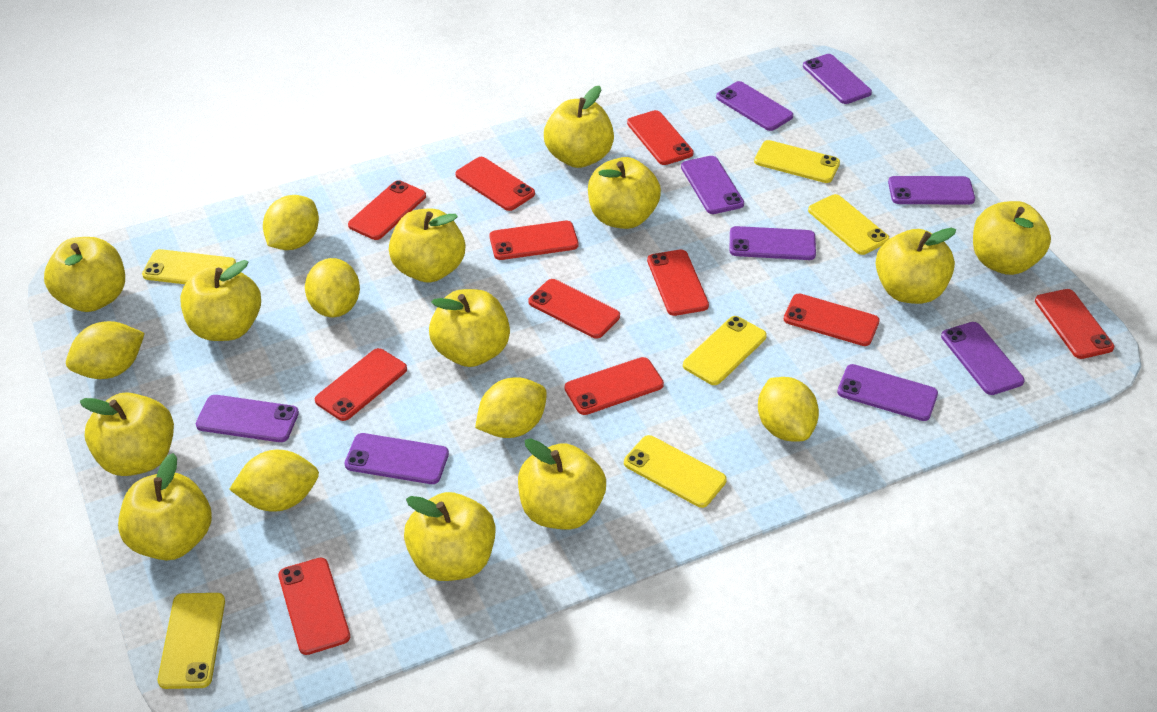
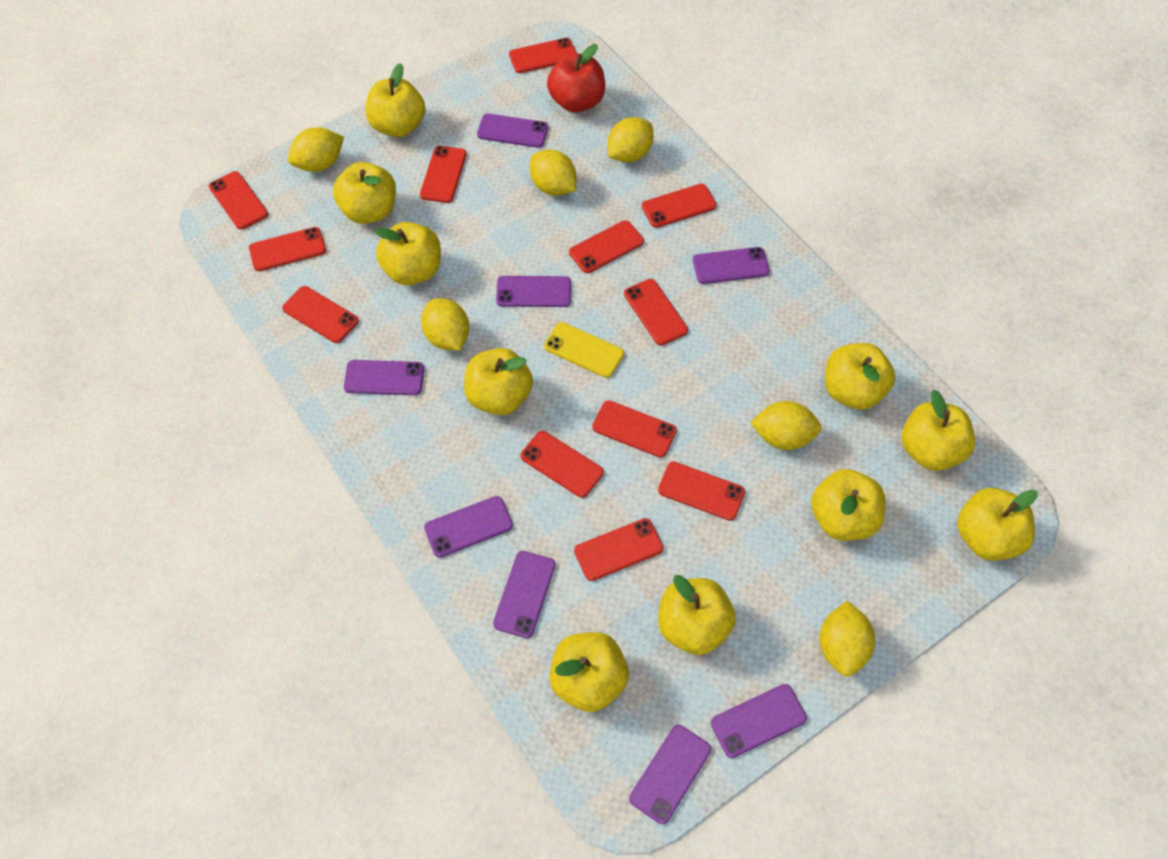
purple phone: 9 -> 8
red apple: 0 -> 1
red phone: 11 -> 12
yellow apple: 12 -> 10
yellow phone: 6 -> 1

